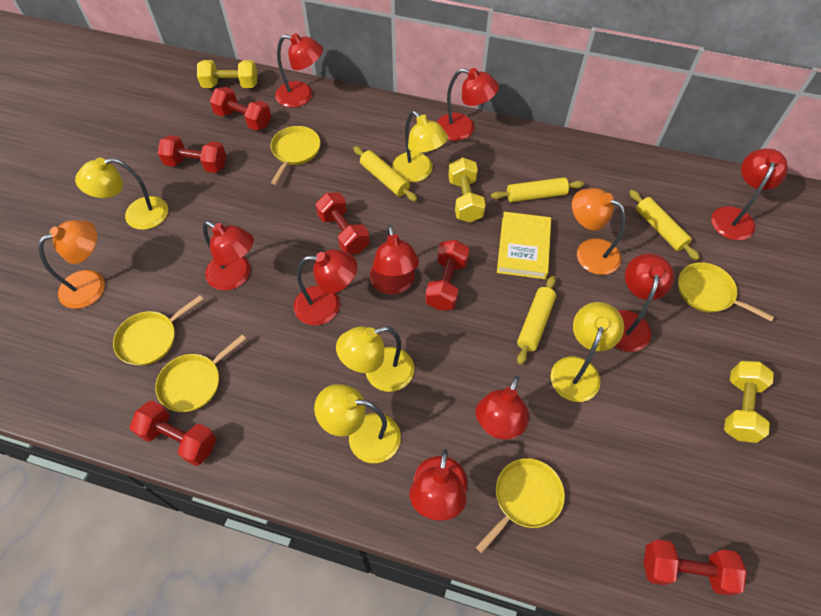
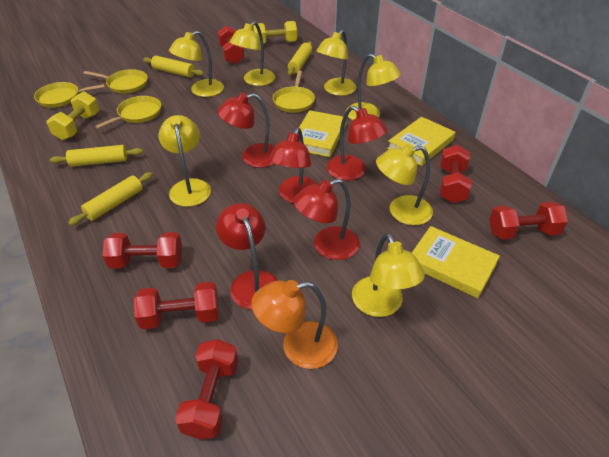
orange lamp: 2 -> 1
red lamp: 9 -> 5
yellow book: 1 -> 3
yellow dumbbell: 3 -> 2
yellow lamp: 5 -> 7
yellow pan: 5 -> 4

